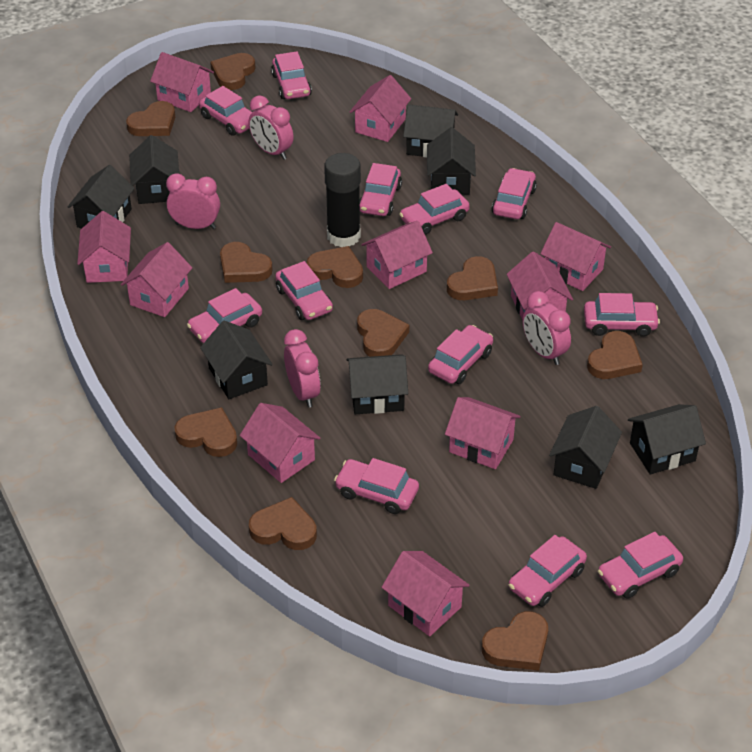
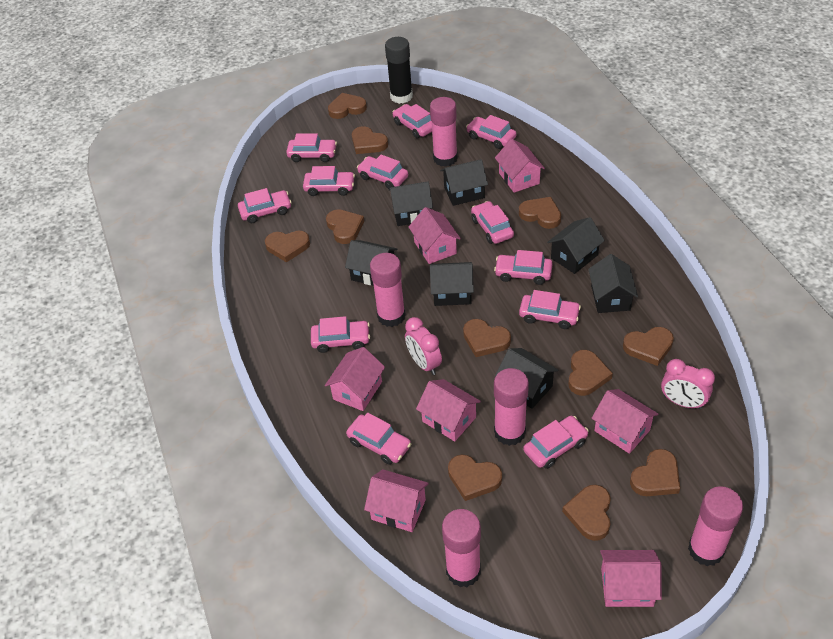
black house: 8 -> 7
brown heart: 10 -> 11
pink clock: 4 -> 2
pink glue stick: 0 -> 5
pink house: 10 -> 7

